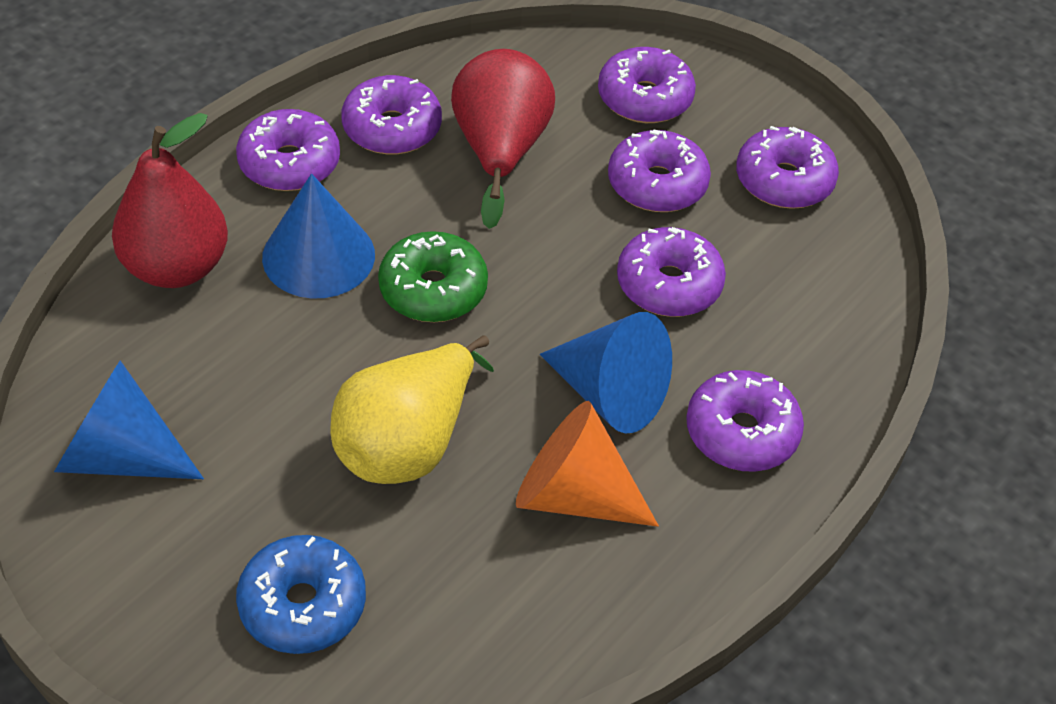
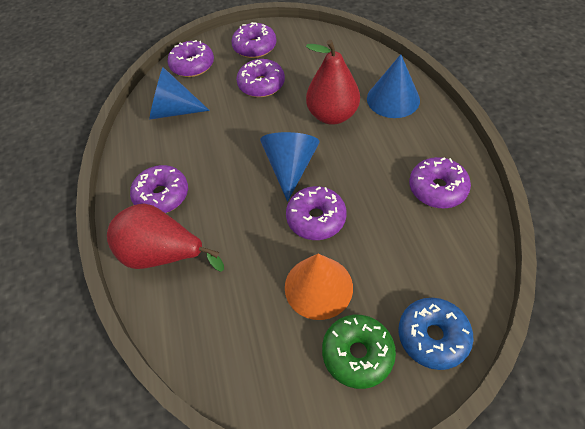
purple donut: 7 -> 6
yellow pear: 1 -> 0

